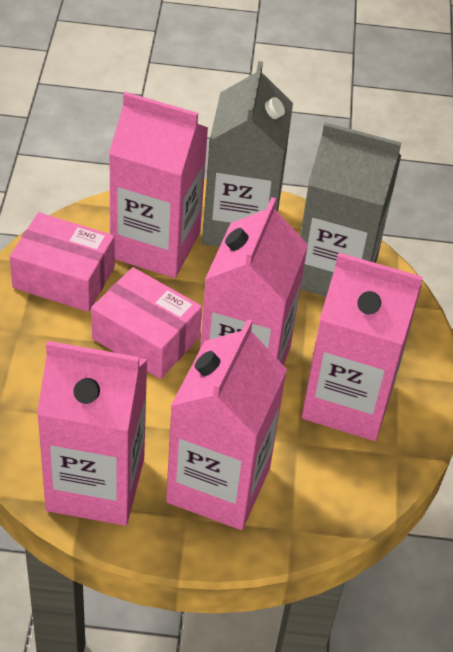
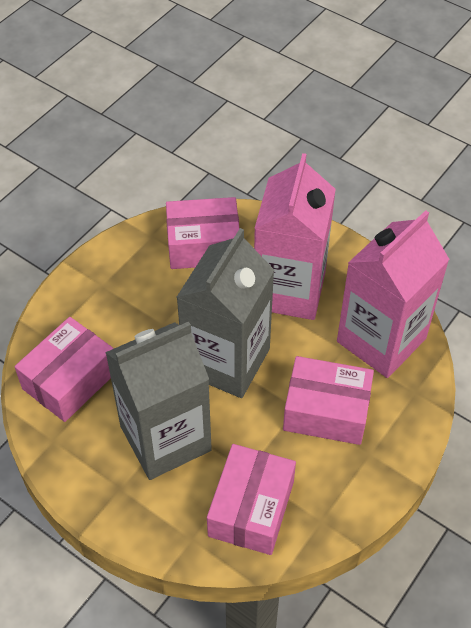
pink box: 2 -> 4
pink carton: 5 -> 2

